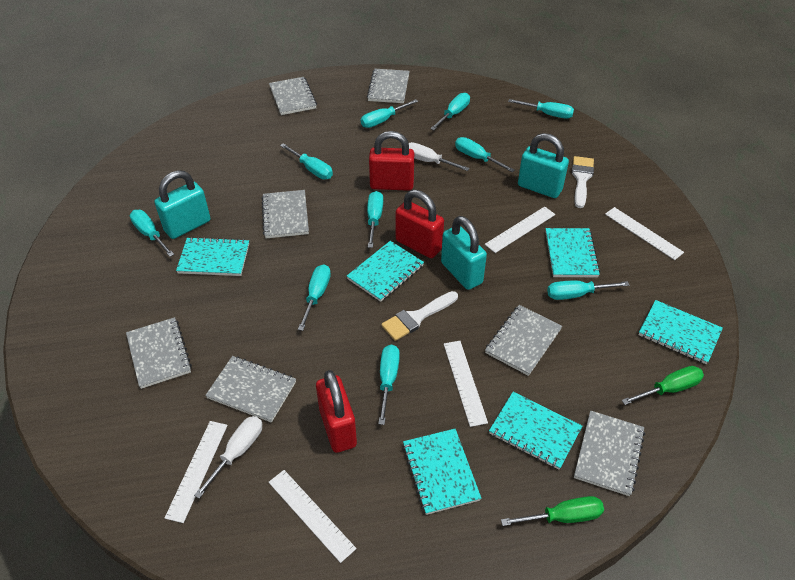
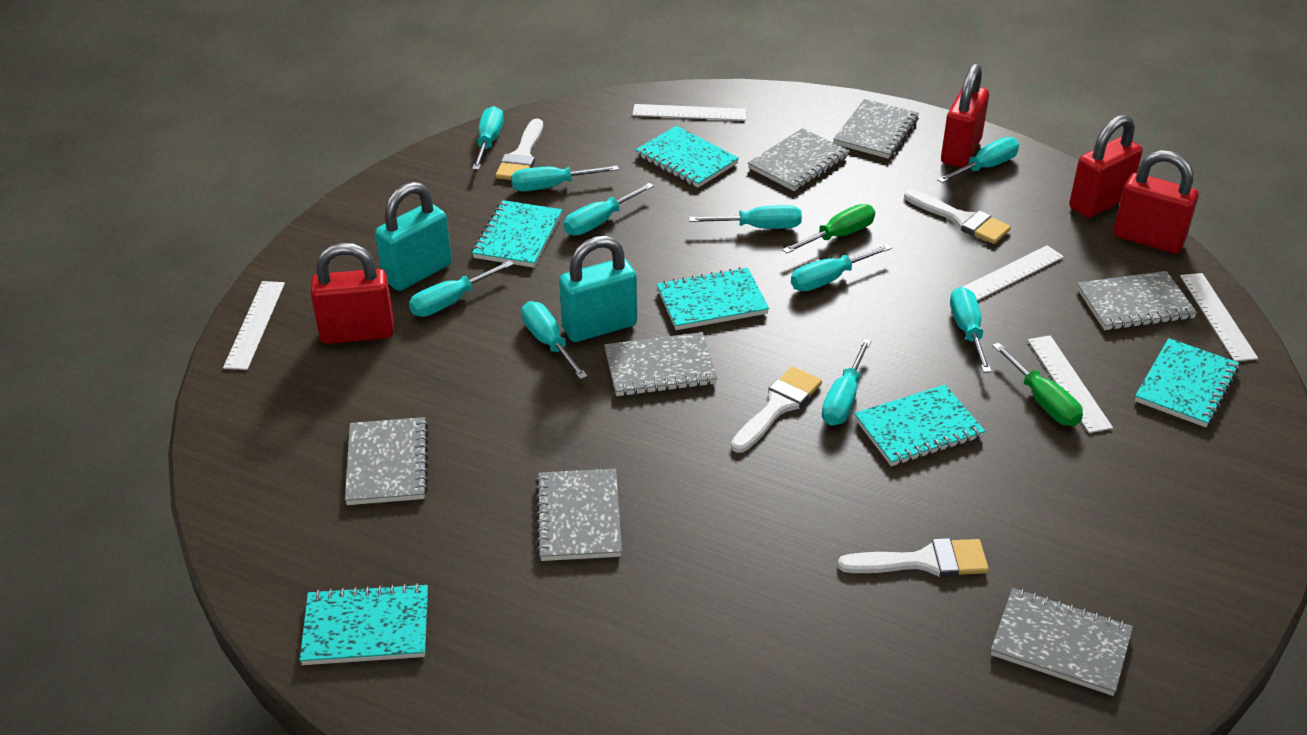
red padlock: 3 -> 4
turquoise padlock: 3 -> 2
white brush: 2 -> 4
white screwdriver: 2 -> 0

